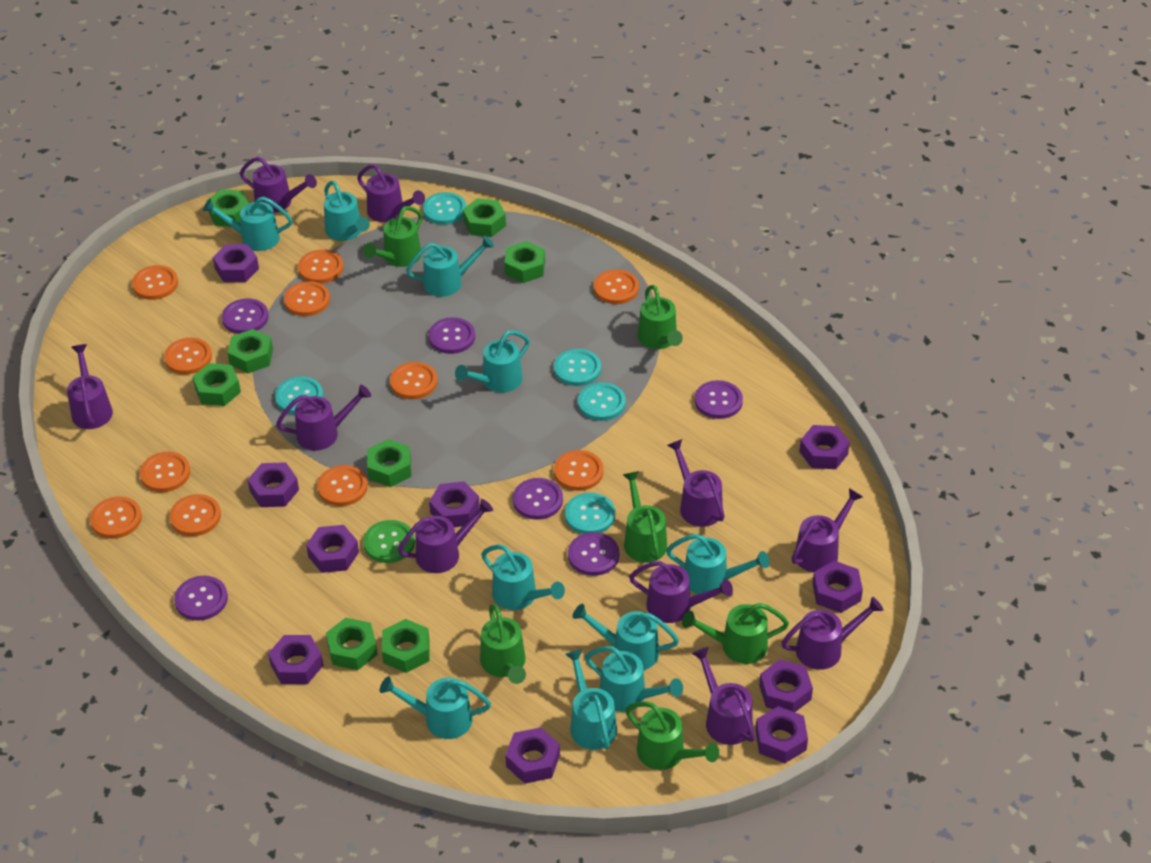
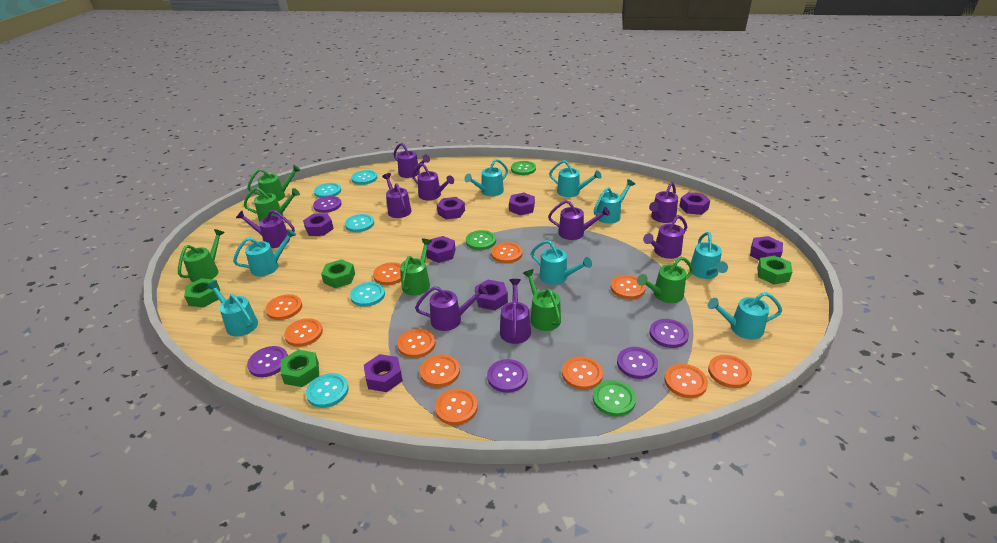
green button: 1 -> 3
green nut: 8 -> 4
purple button: 6 -> 5
purple nut: 10 -> 8
purple watering can: 10 -> 9
turquoise watering can: 10 -> 8

